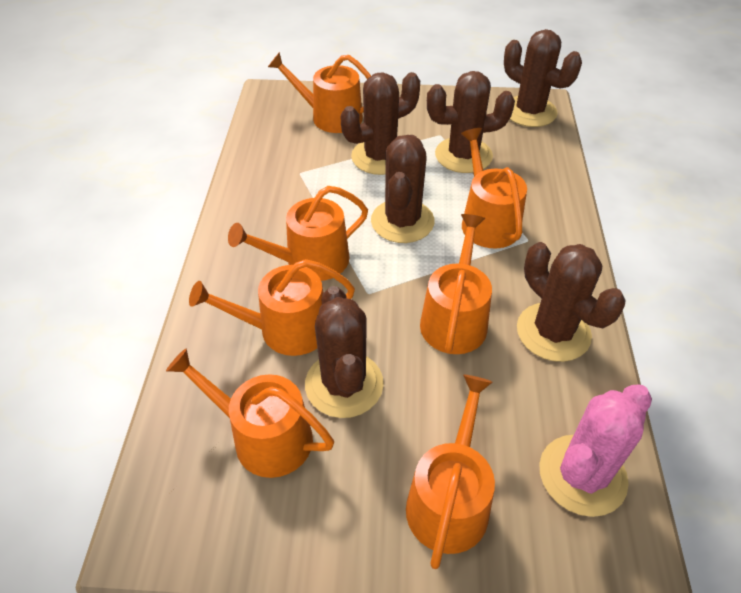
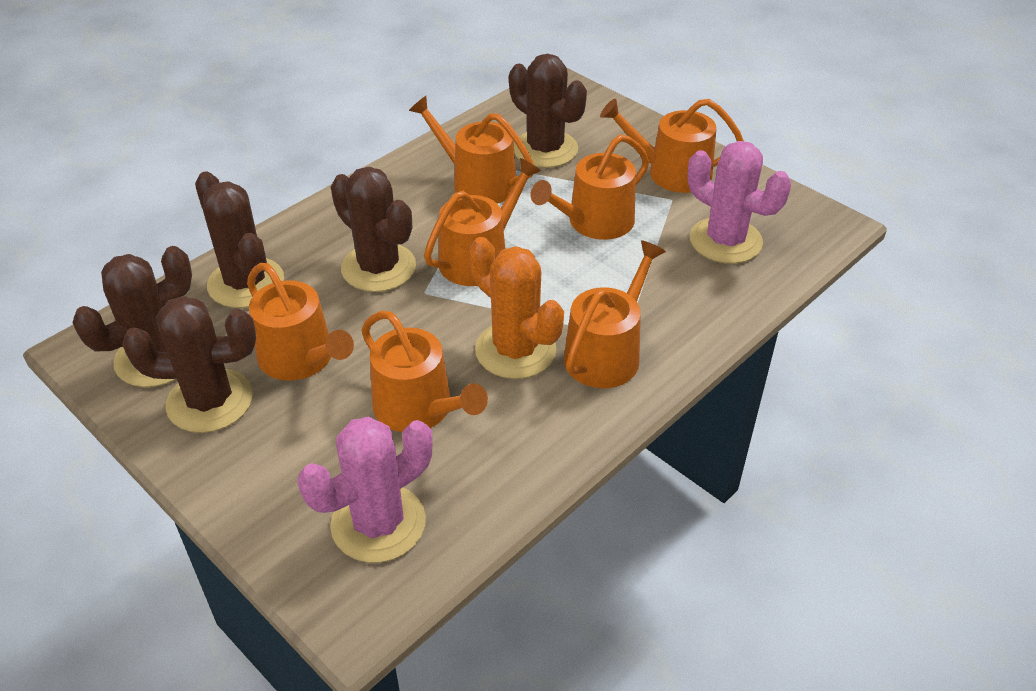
brown cactus: 6 -> 5
orange cactus: 0 -> 1
pink cactus: 1 -> 2

